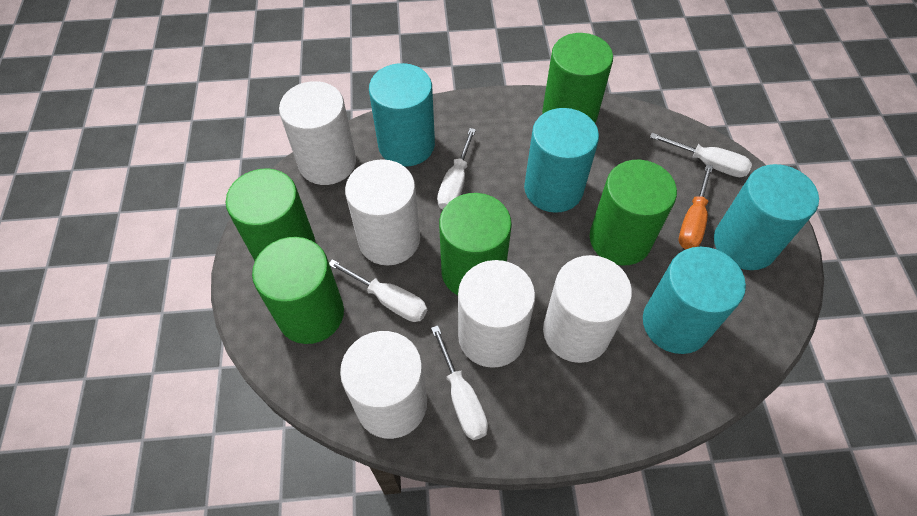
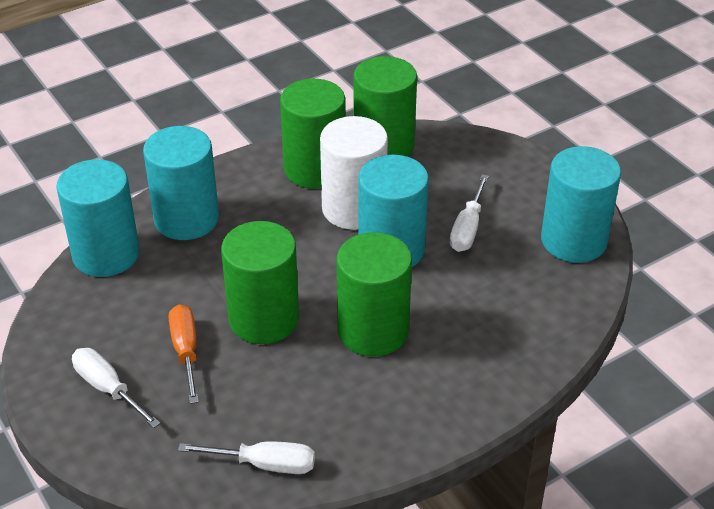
green cylinder: 5 -> 4
white cylinder: 5 -> 1
white screwdriver: 4 -> 3

